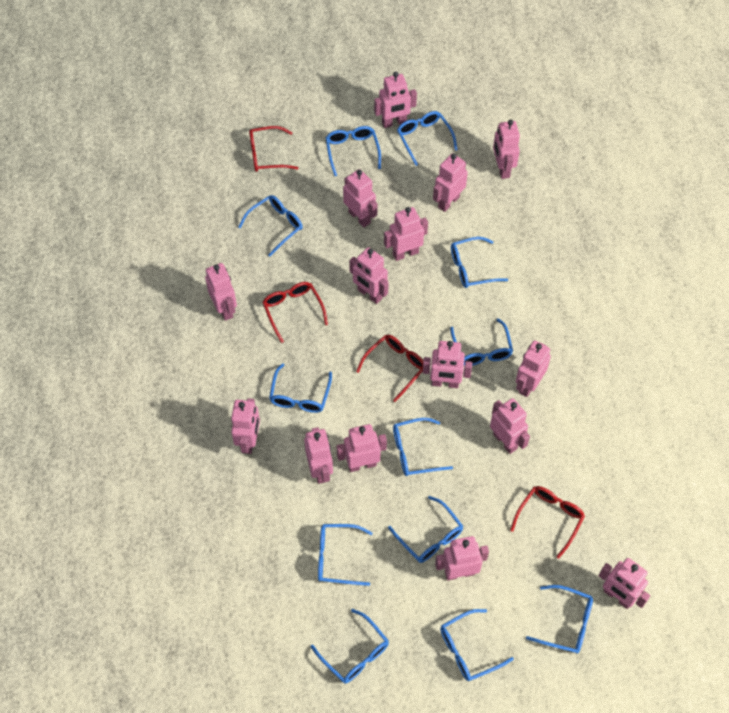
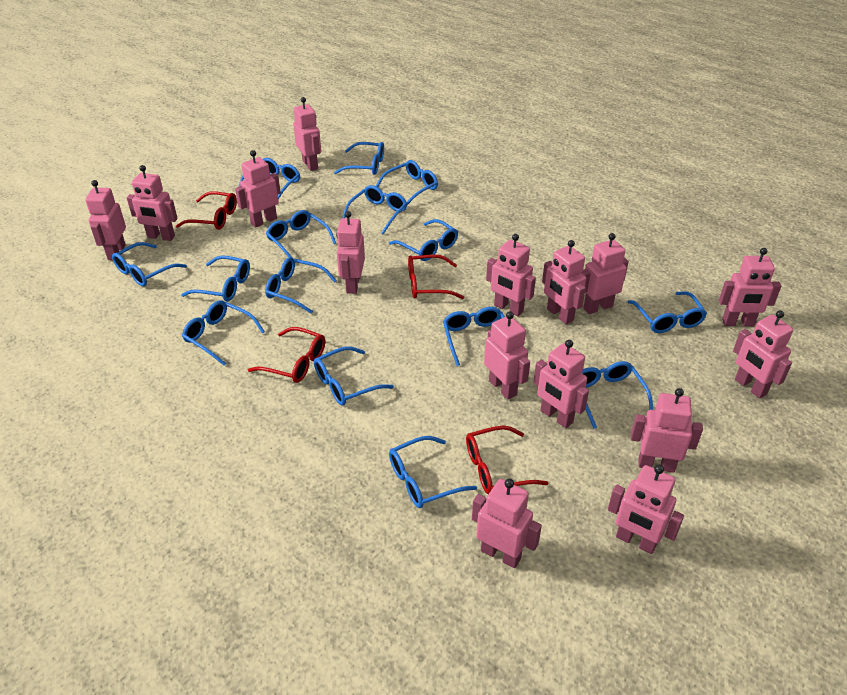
blue glasses: 12 -> 15

